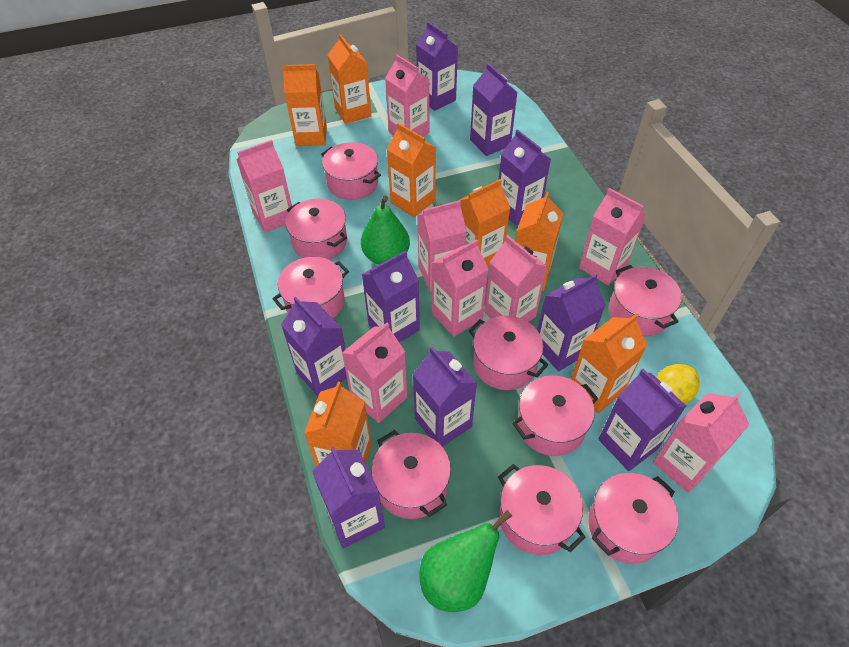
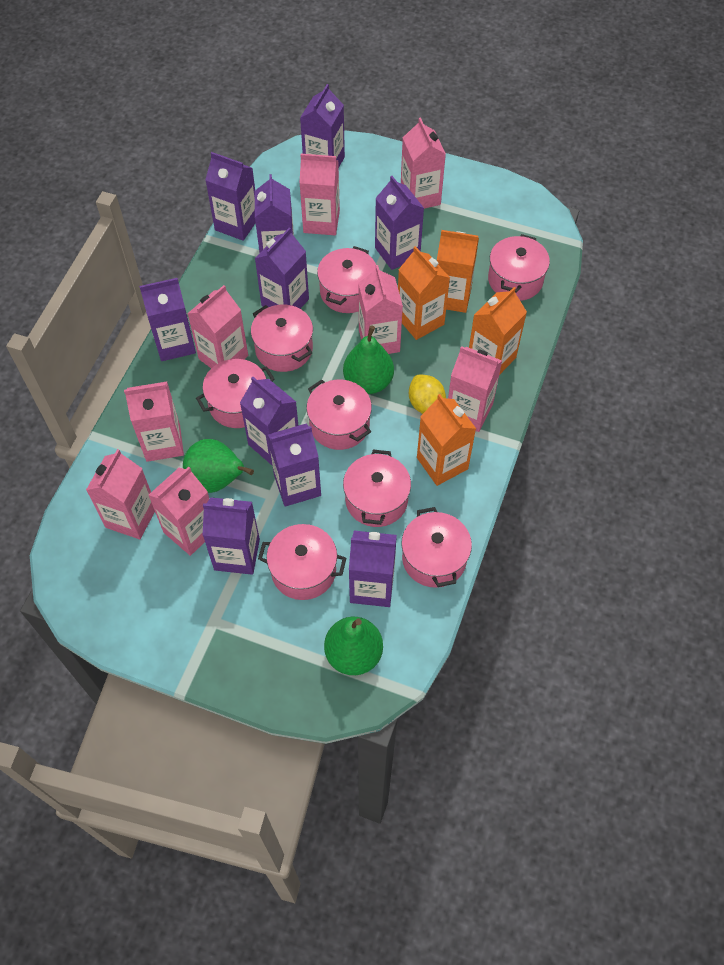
green pear: 2 -> 3
orange carton: 7 -> 4
pink pot: 9 -> 8
purple carton: 9 -> 10

